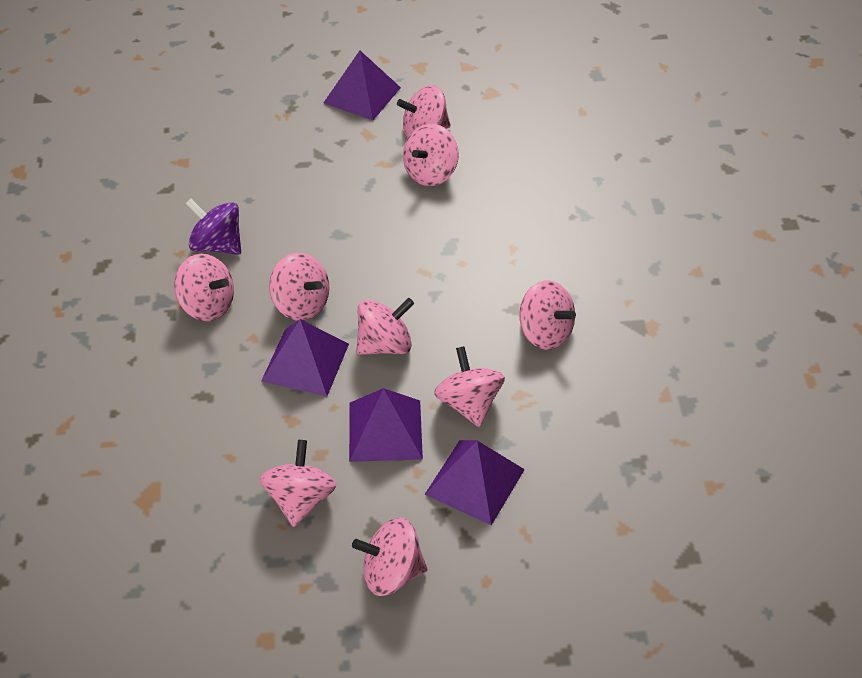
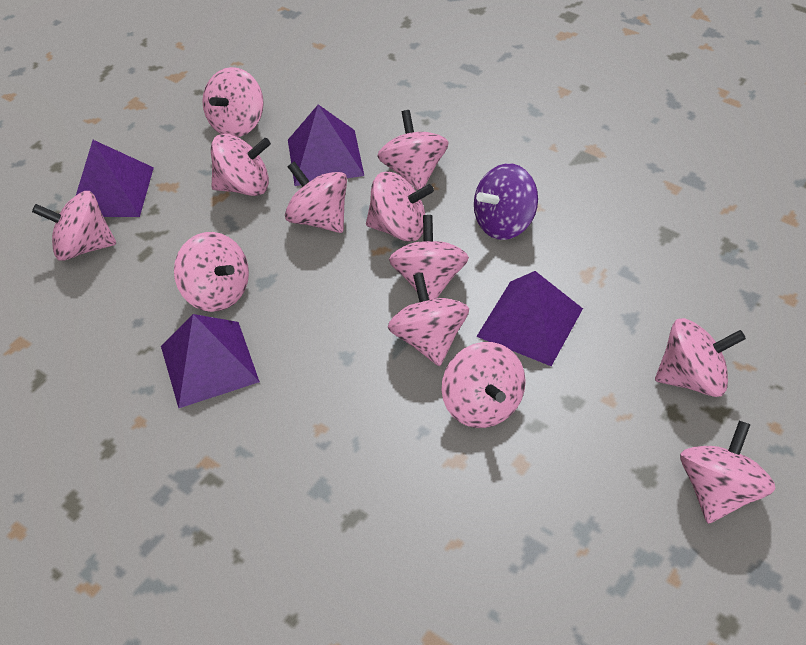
pink spinning top: 9 -> 12

